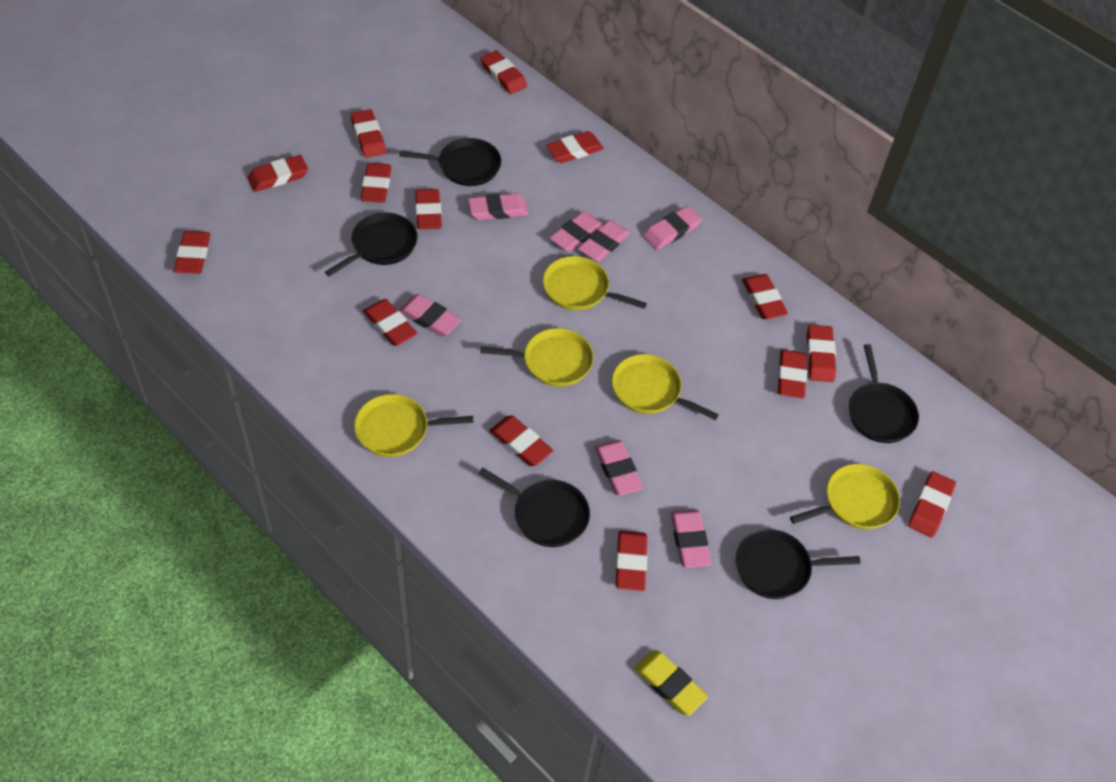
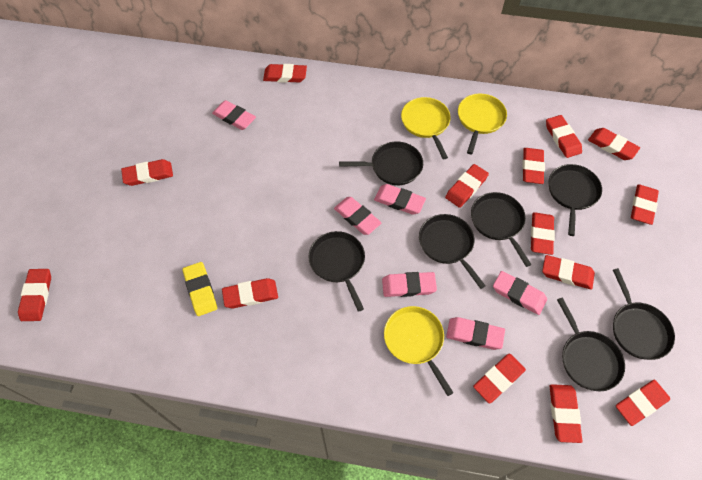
black pan: 5 -> 7
pink eraser: 7 -> 6
yellow pan: 5 -> 3

